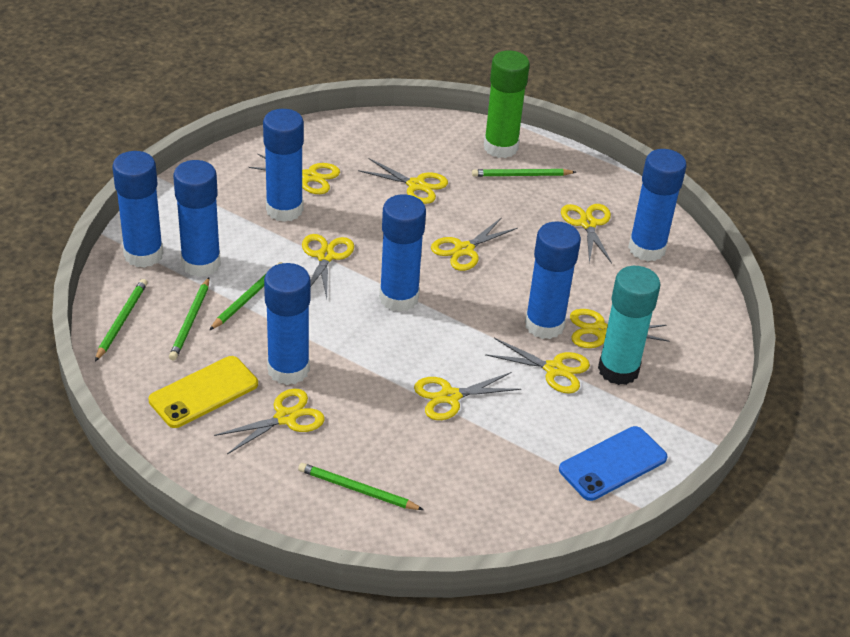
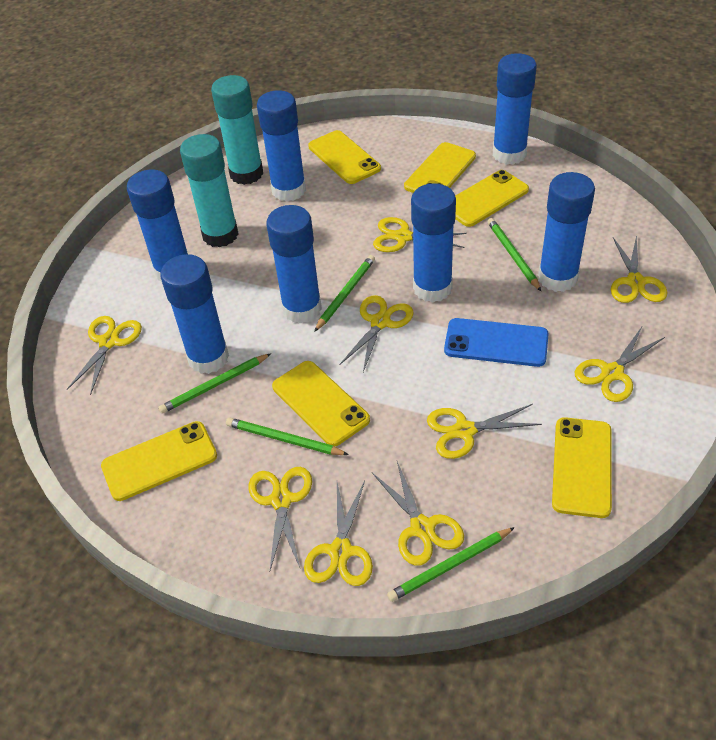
green glue stick: 1 -> 0
turquoise glue stick: 1 -> 2
yellow phone: 1 -> 6

